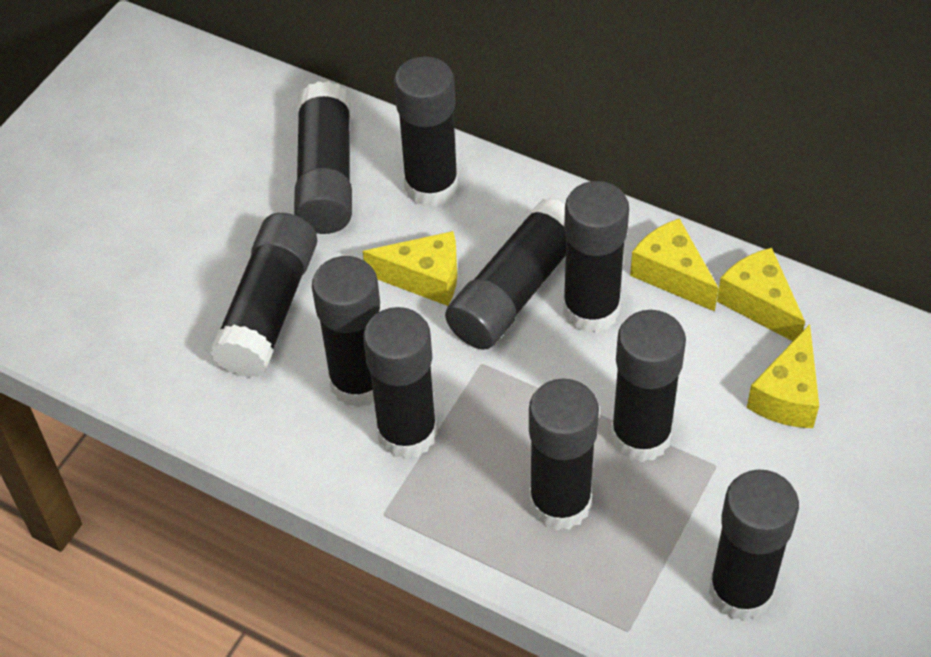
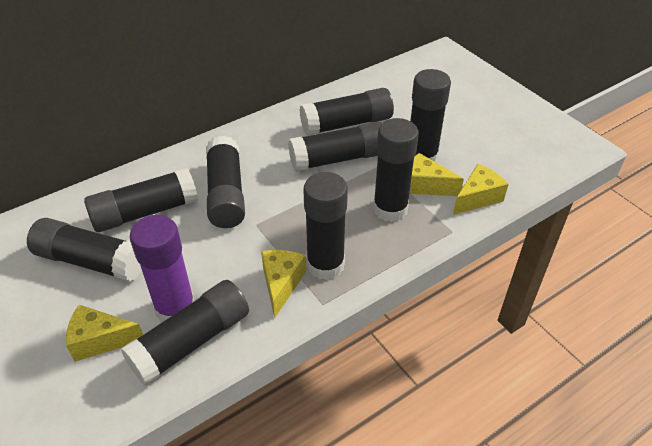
black glue stick: 10 -> 9
purple glue stick: 0 -> 1

